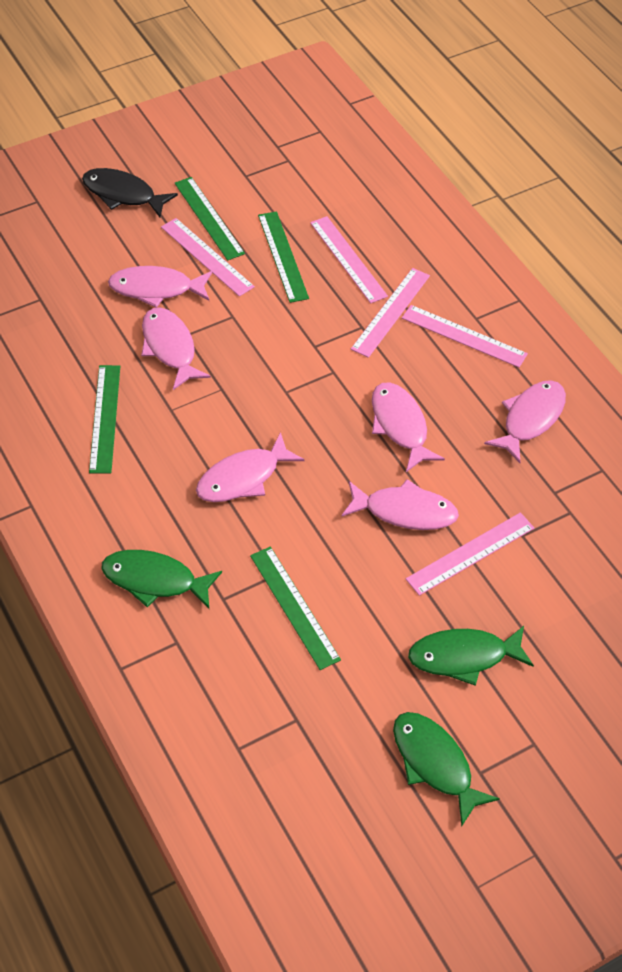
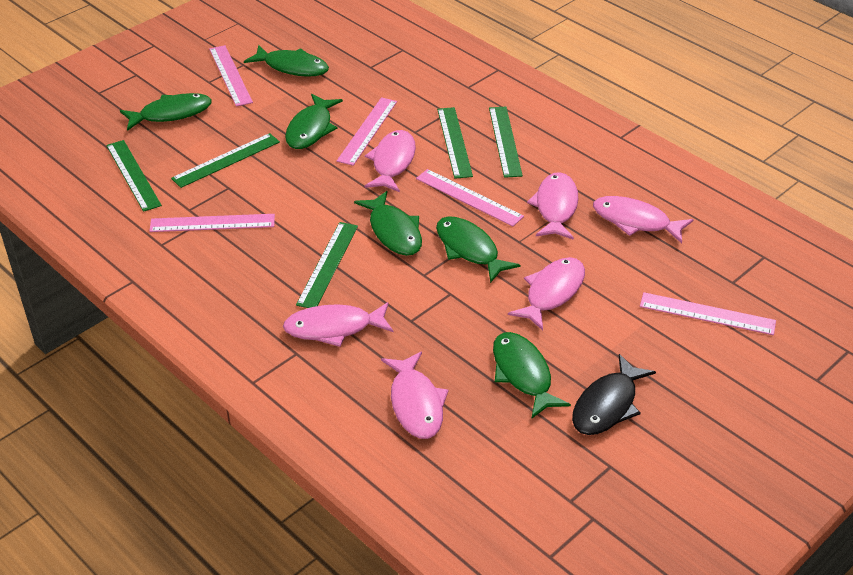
green fish: 3 -> 6
green ruler: 4 -> 5

